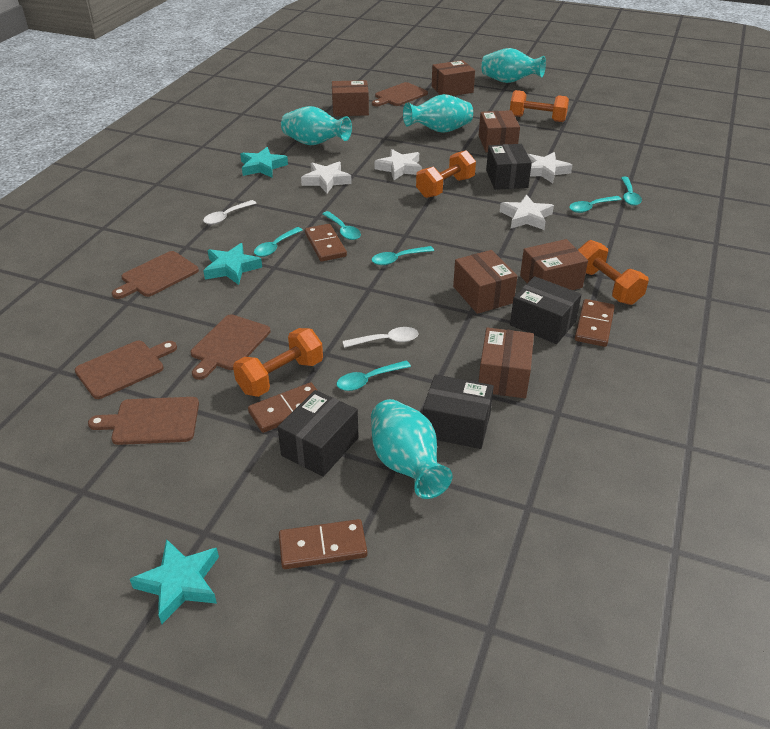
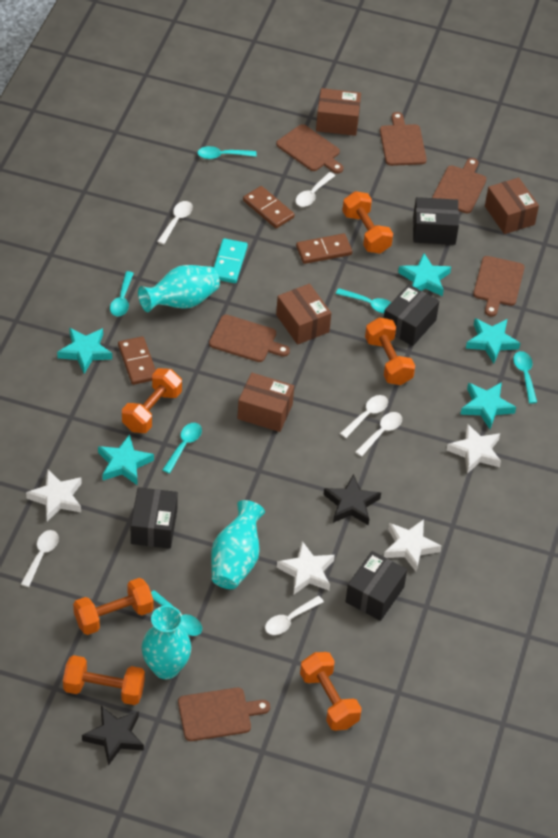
black star: 0 -> 2
brown box: 6 -> 4
brown cutting board: 5 -> 6
brown domino: 4 -> 3
orange dumbbell: 4 -> 6
turquoise domino: 0 -> 1
turquoise star: 3 -> 5
turquoise vase: 4 -> 3
white spoon: 2 -> 6

